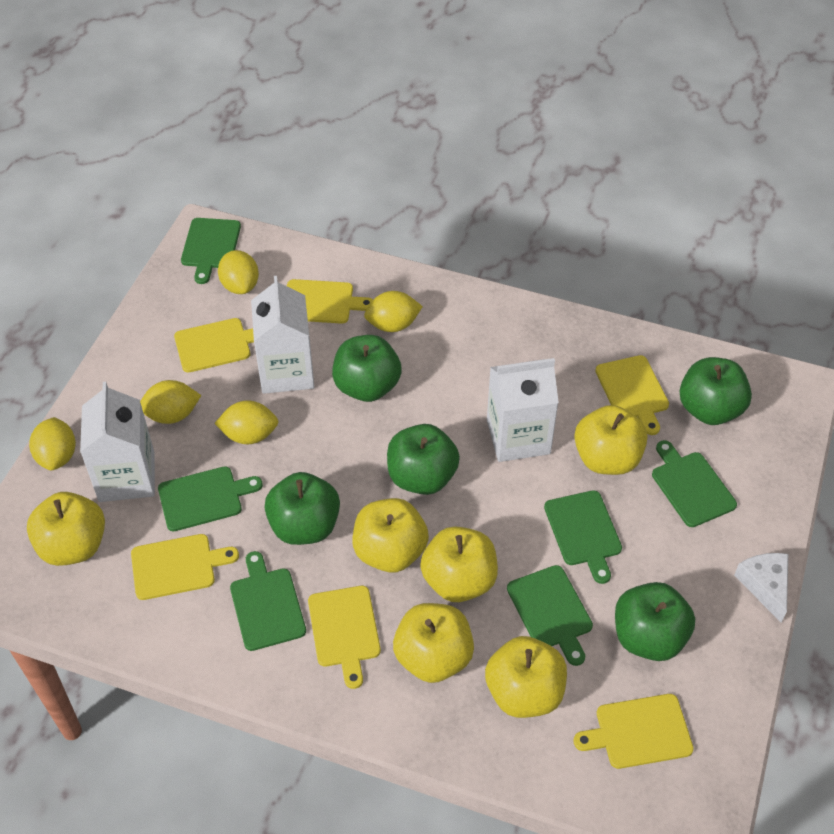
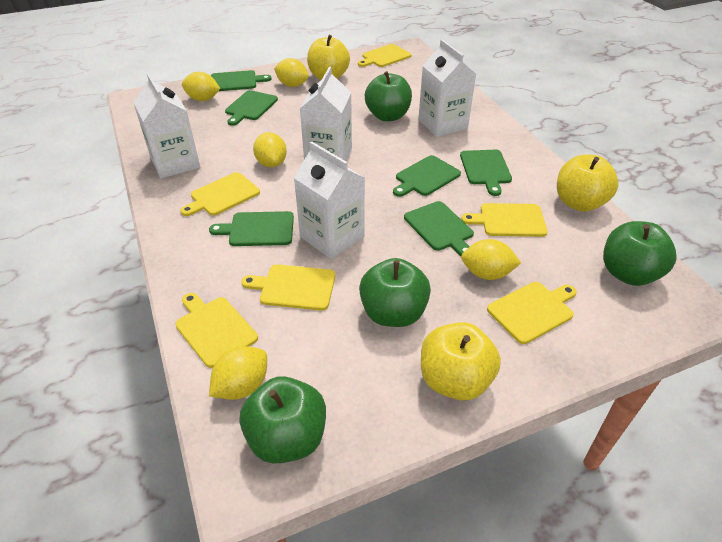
green apple: 5 -> 4
white carton: 3 -> 4
white cheese: 1 -> 0
yellow apple: 6 -> 3

